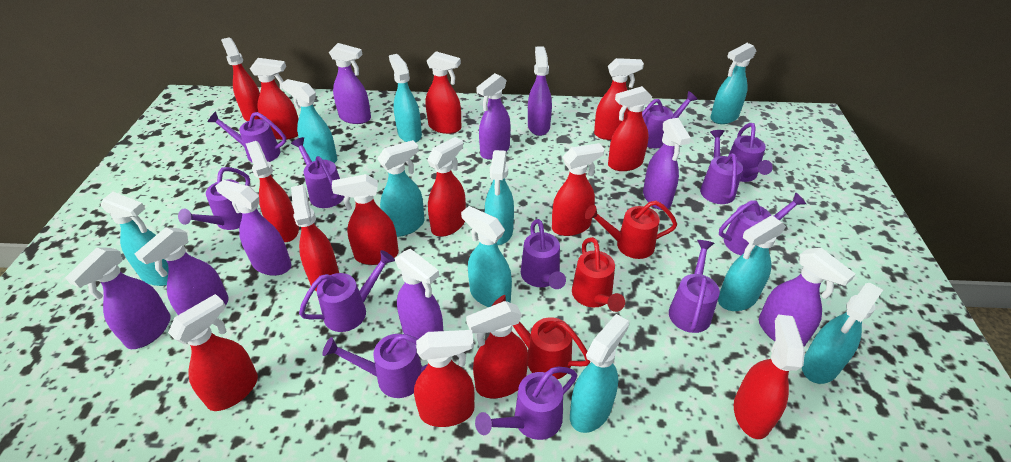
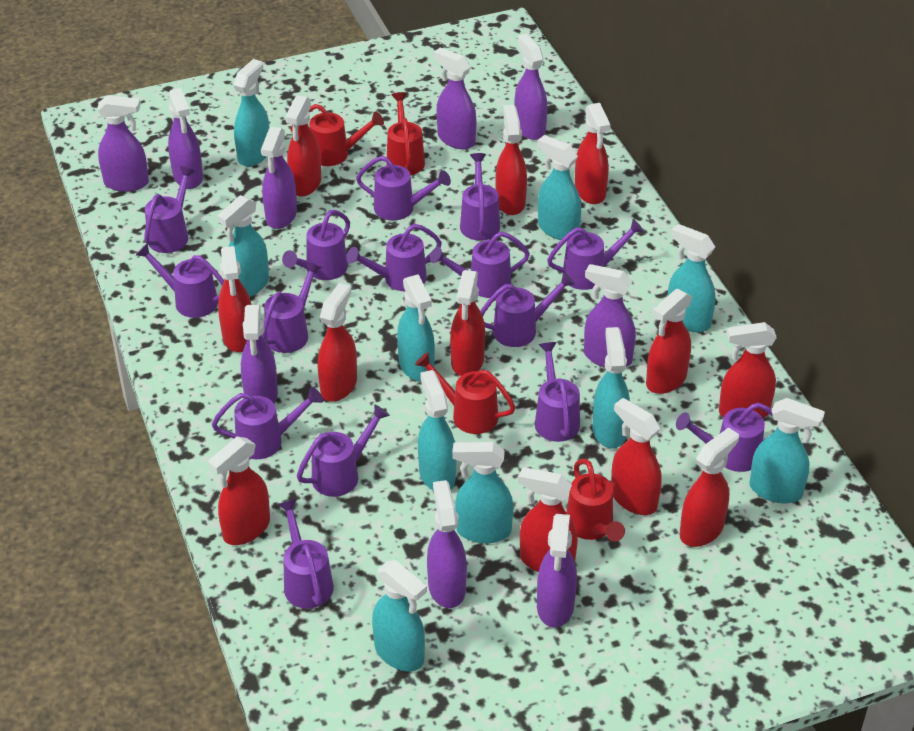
purple watering can: 12 -> 15
red spray bottle: 14 -> 12
red watering can: 3 -> 4

